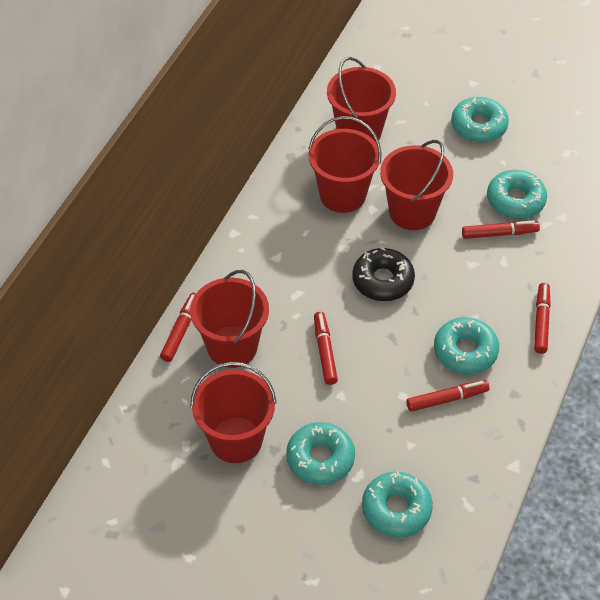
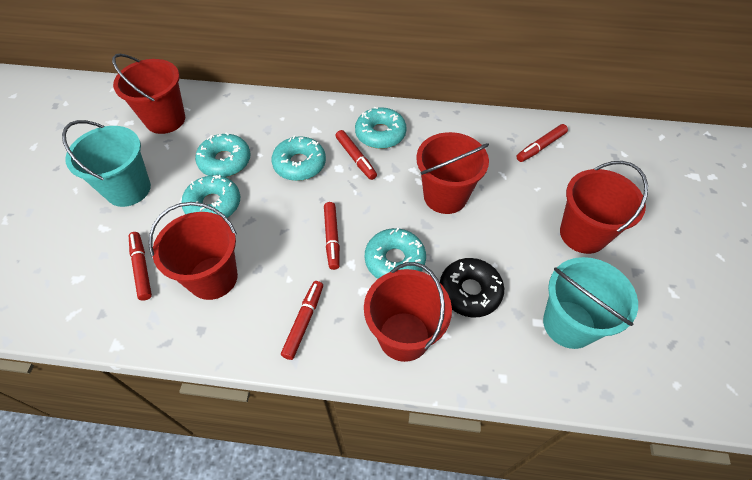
turquoise bucket: 0 -> 2

